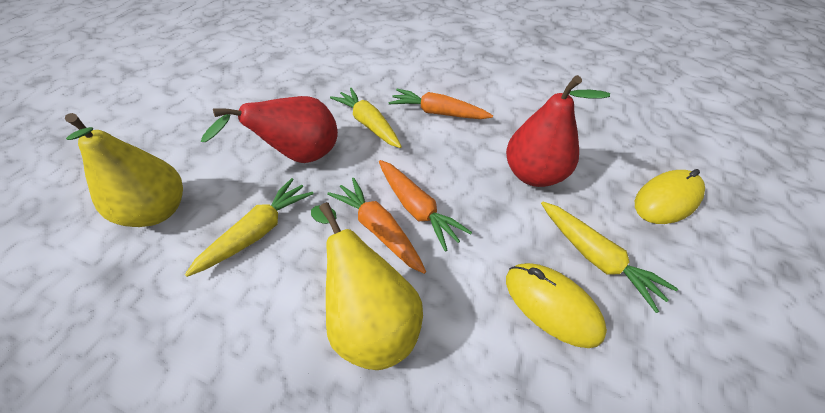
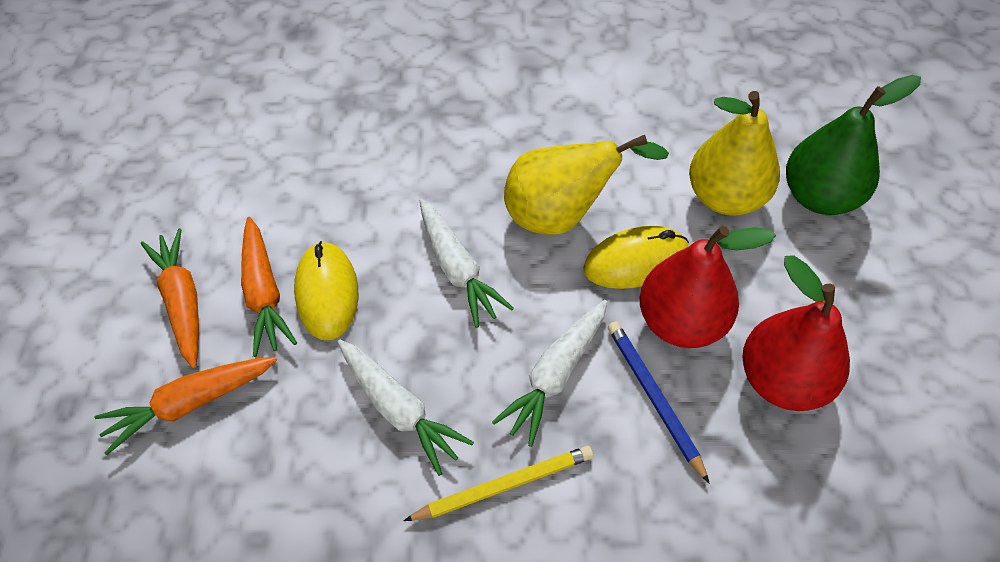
blue pencil: 0 -> 1
green pear: 0 -> 1
white carrot: 0 -> 3
yellow carrot: 3 -> 0
yellow pencil: 0 -> 1

